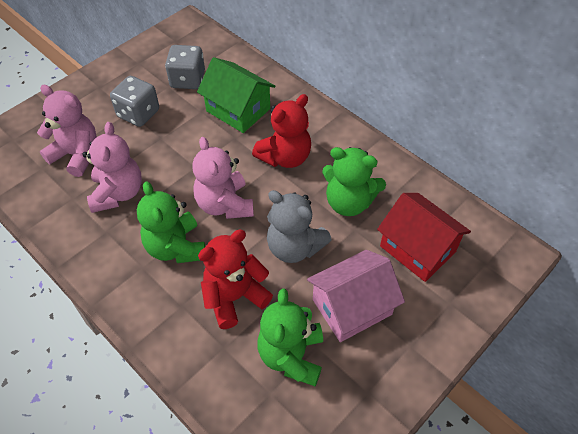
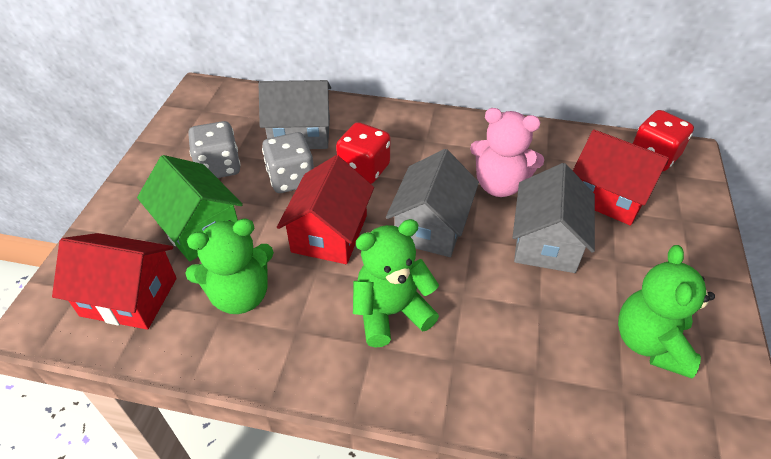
grey house: 0 -> 3
grey teddy bear: 1 -> 0
pink house: 1 -> 0
pink teddy bear: 3 -> 1
red dice: 0 -> 2
red house: 1 -> 3
red teddy bear: 2 -> 0

